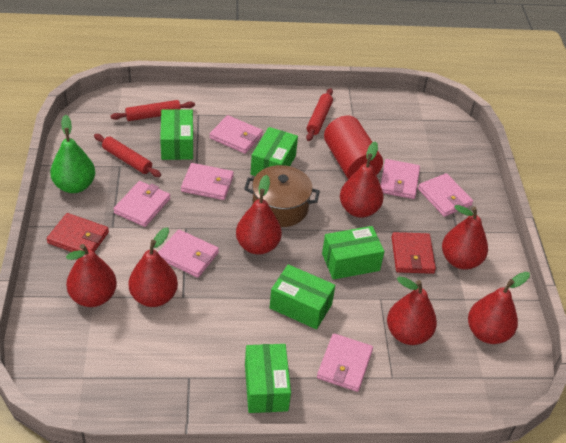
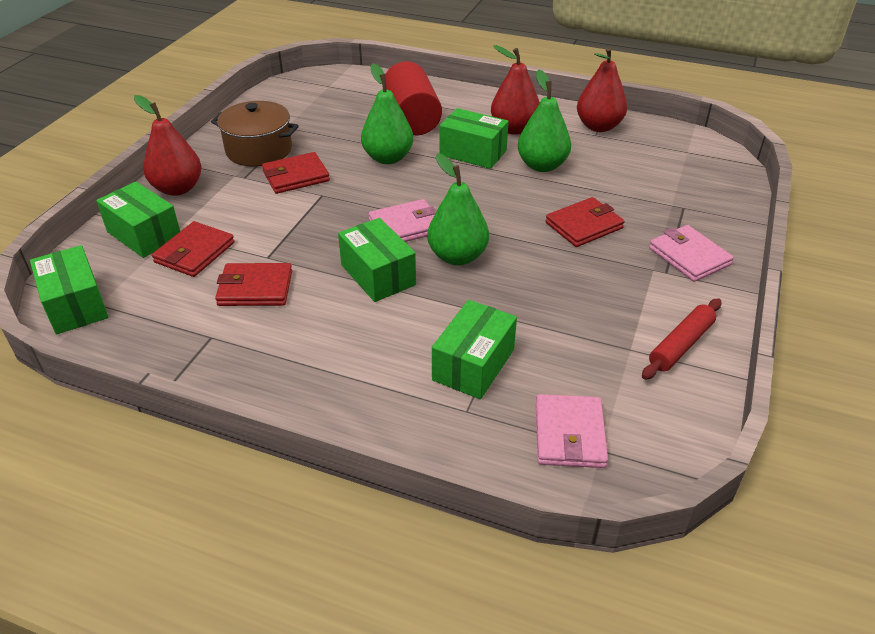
green pear: 1 -> 3
pink wallet: 7 -> 3
red pear: 7 -> 3
red rolling pin: 3 -> 1
red wallet: 2 -> 4

